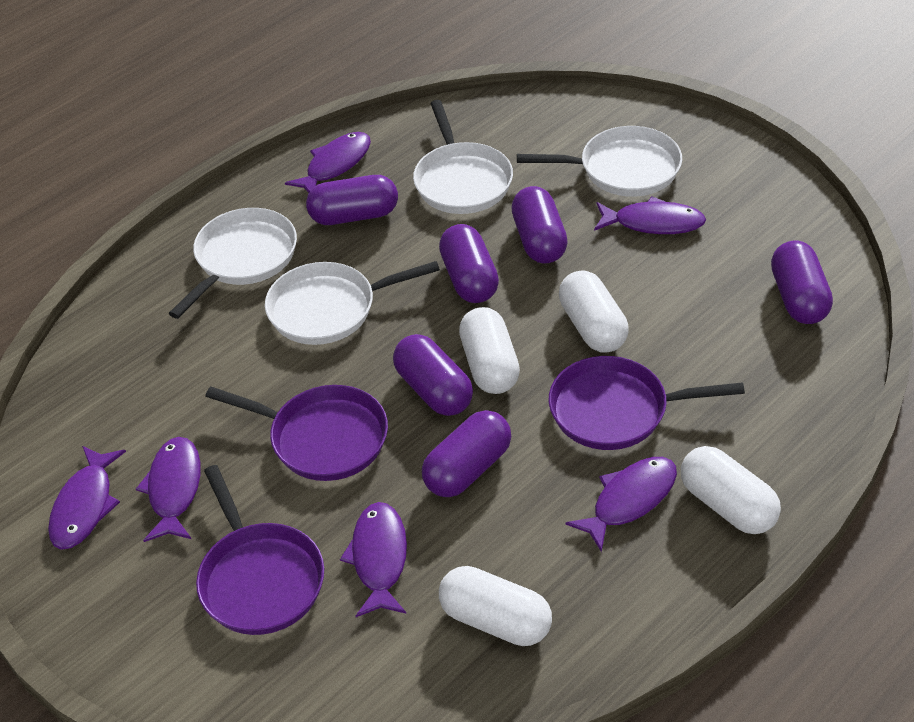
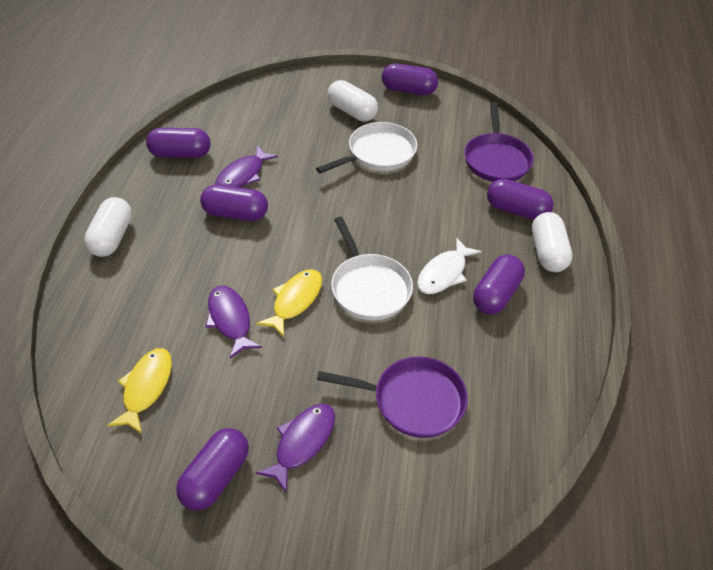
purple fish: 6 -> 3
purple pan: 3 -> 2
white capsule: 4 -> 3
white fish: 0 -> 1
white pan: 4 -> 2
yellow fish: 0 -> 2

